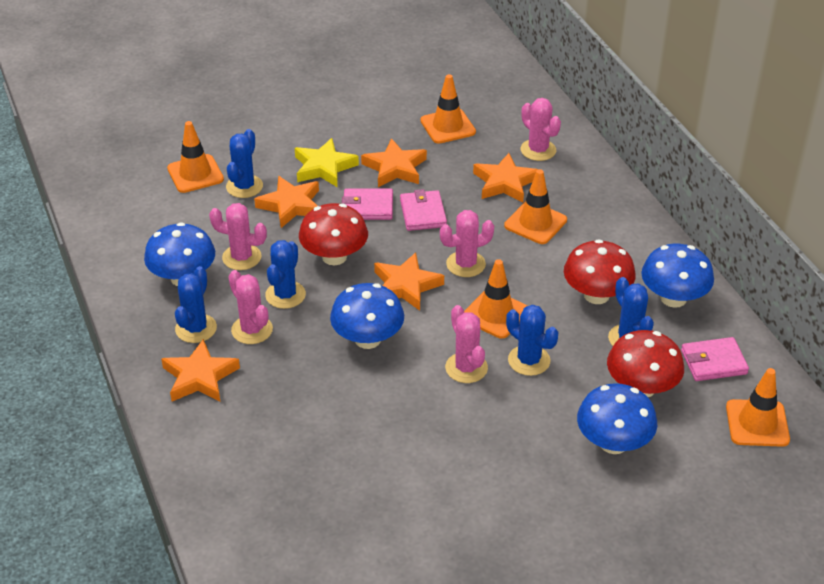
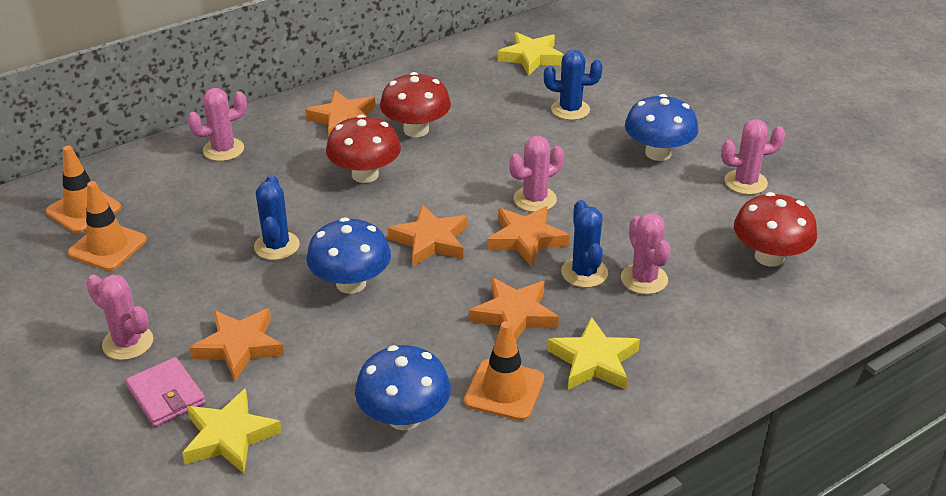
blue cactus: 5 -> 3
blue mushroom: 4 -> 3
orange traffic cone: 5 -> 3
pink wallet: 3 -> 1
yellow star: 1 -> 3

